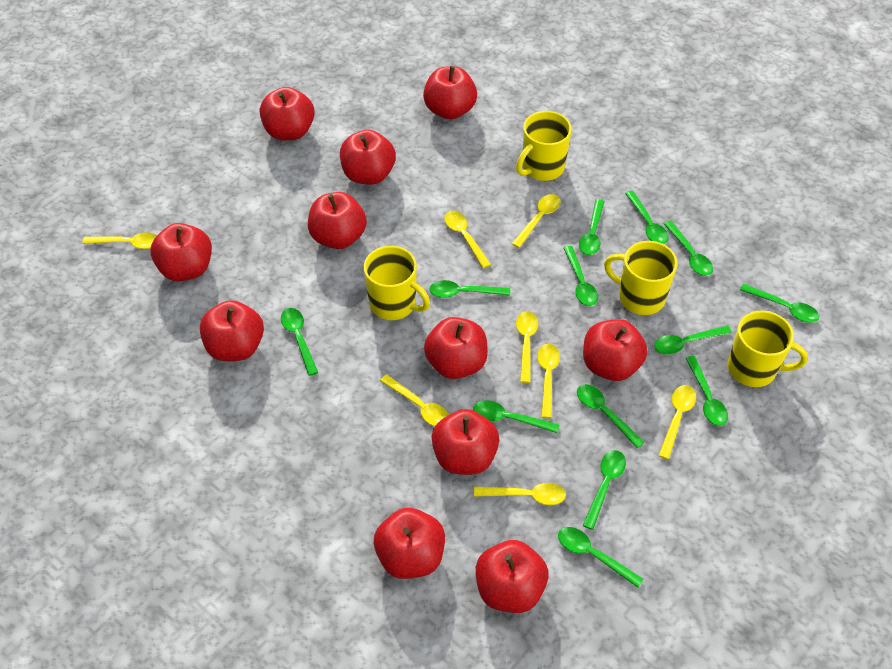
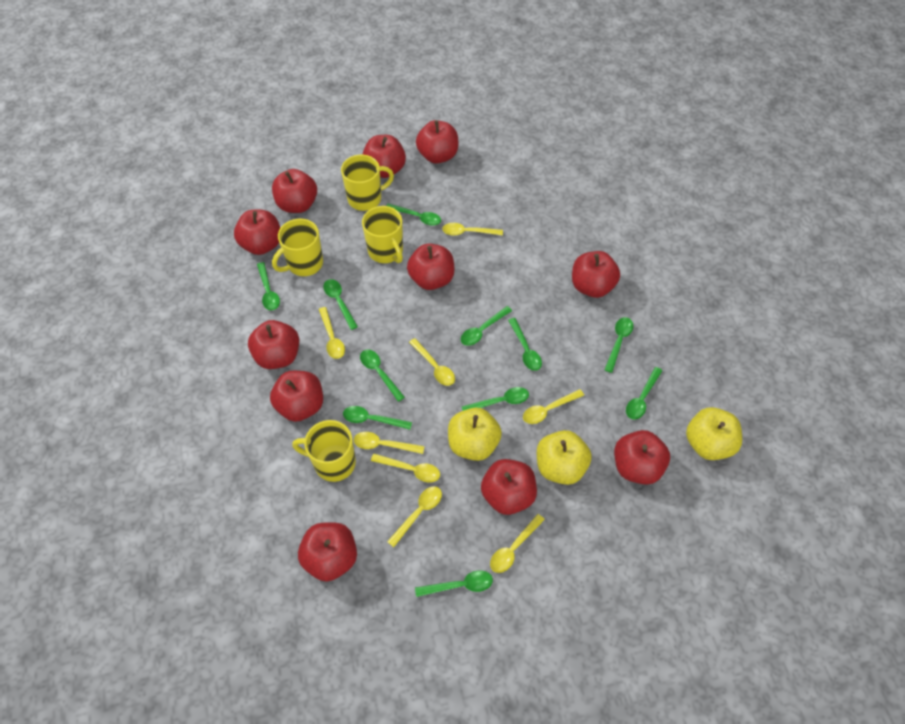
green spoon: 13 -> 11
yellow apple: 0 -> 3

